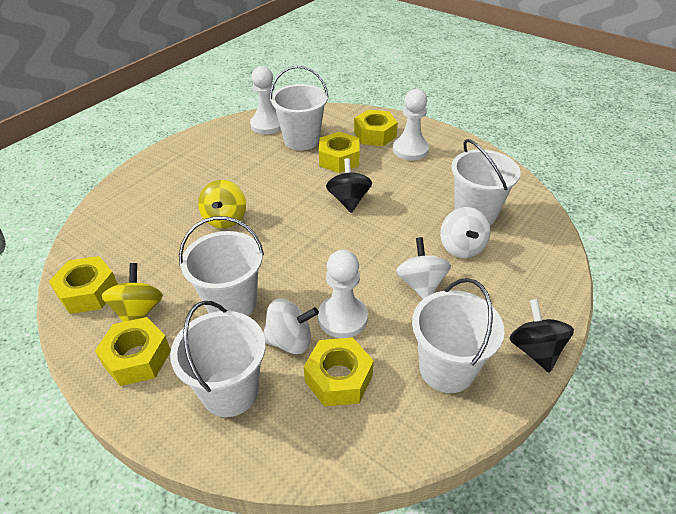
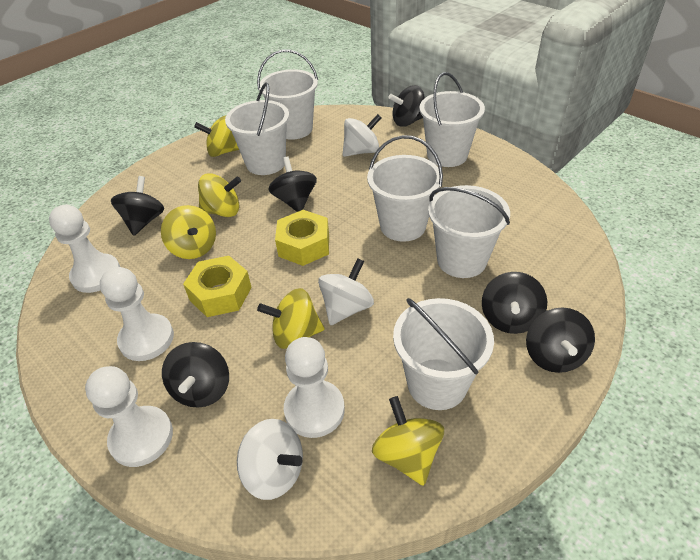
black spinning top: 2 -> 6
white bucket: 5 -> 6
white pawn: 3 -> 4
yellow nut: 5 -> 2
yellow spinning top: 2 -> 5

